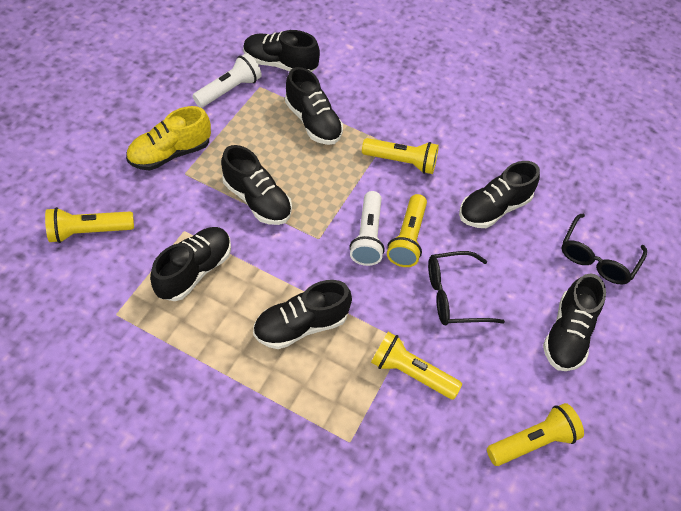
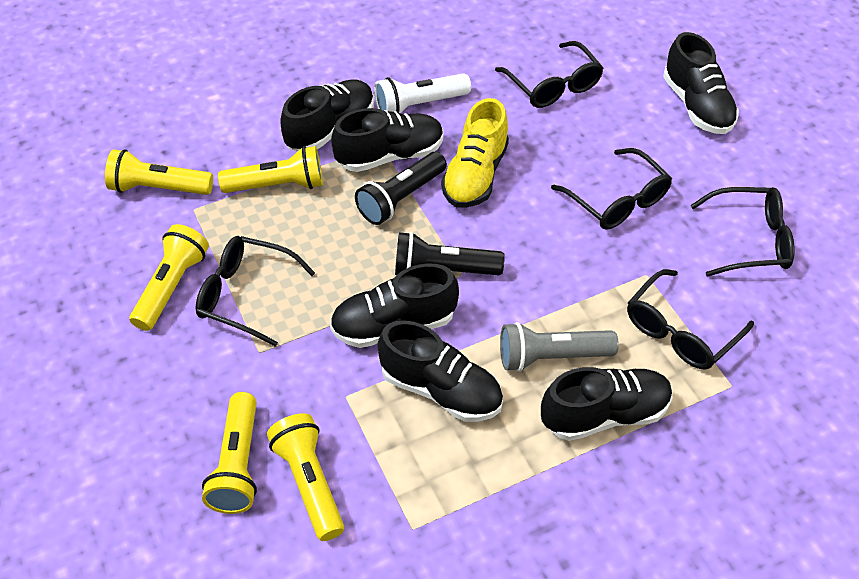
black flashlight: 0 -> 2
black glasses: 2 -> 5
black shoe: 7 -> 6
grey flashlight: 0 -> 1
white flashlight: 2 -> 1

